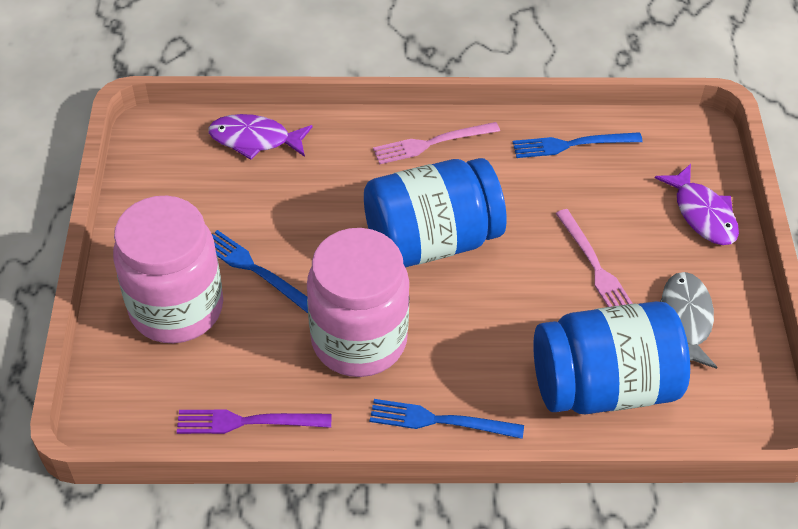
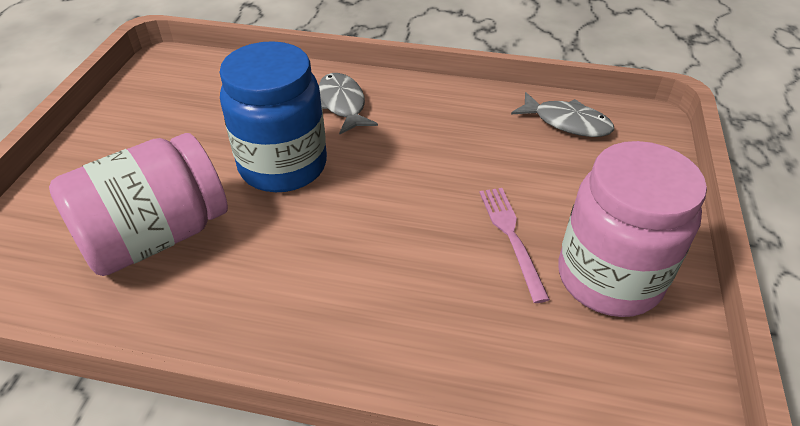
blue fork: 3 -> 0
blue jar: 2 -> 1
grey fish: 1 -> 2
pink fork: 2 -> 1
purple fish: 2 -> 0
purple fork: 1 -> 0

